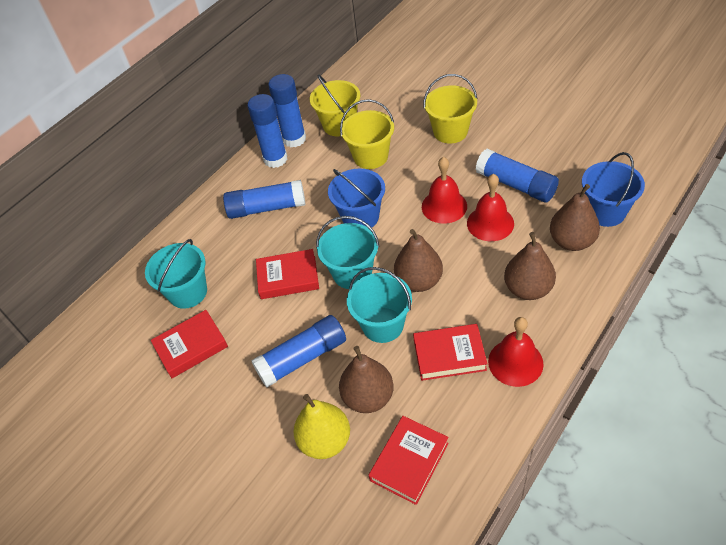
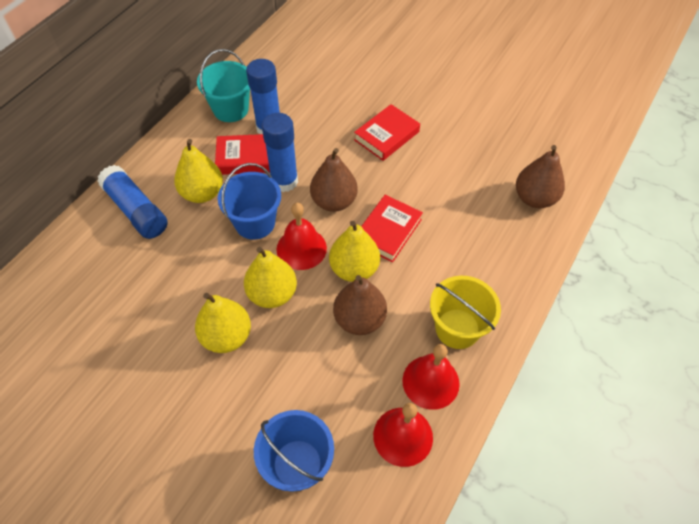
blue glue stick: 5 -> 3
brown pear: 4 -> 3
red book: 4 -> 3
turquoise bucket: 3 -> 1
yellow bucket: 3 -> 1
yellow pear: 1 -> 4

